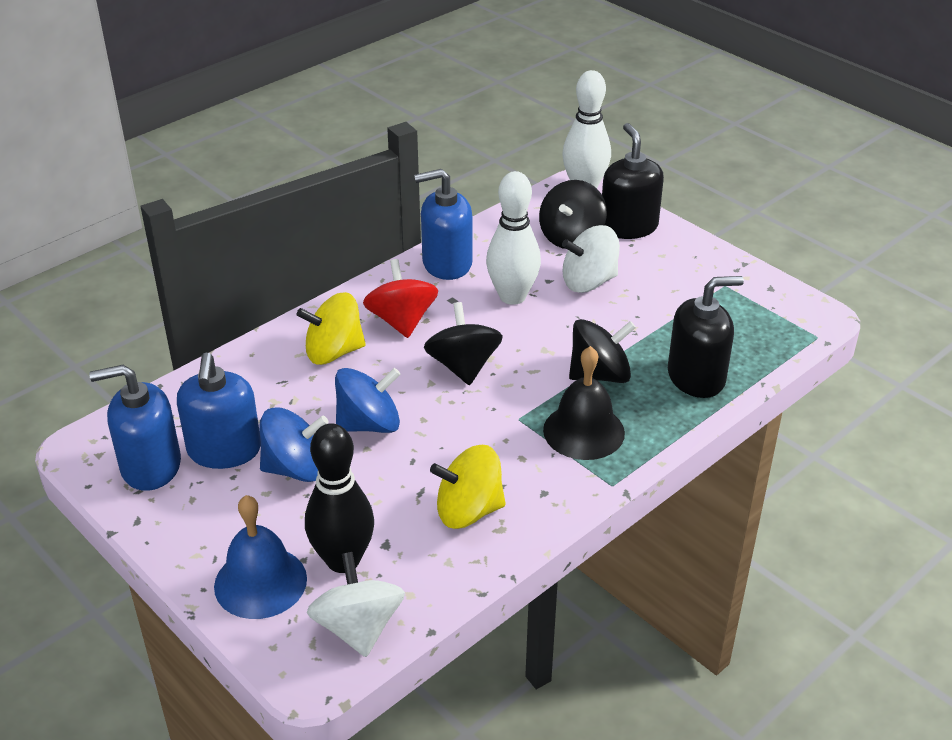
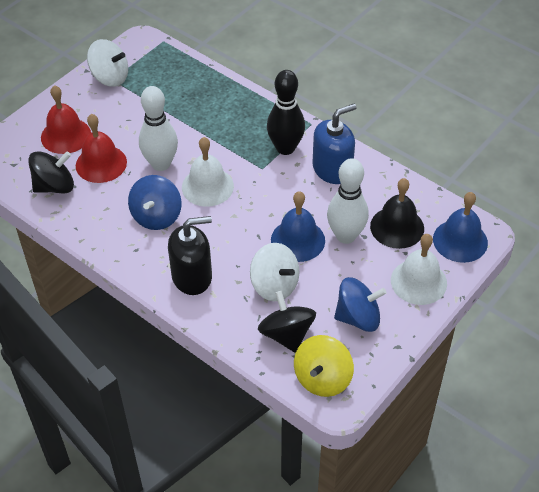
black soap dispenser: 2 -> 1
black spinning top: 3 -> 2
blue bell: 1 -> 2
blue soap dispenser: 3 -> 1
red bell: 0 -> 2
red spinning top: 1 -> 0
white bell: 0 -> 2
yellow spinning top: 2 -> 1

